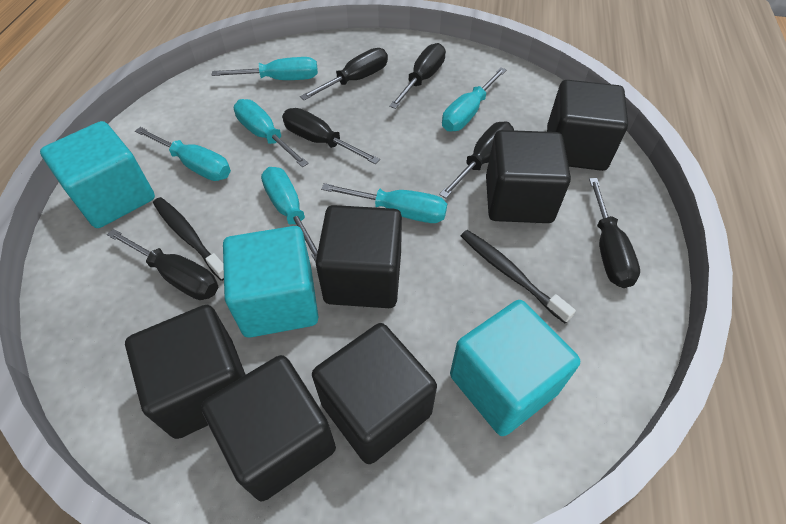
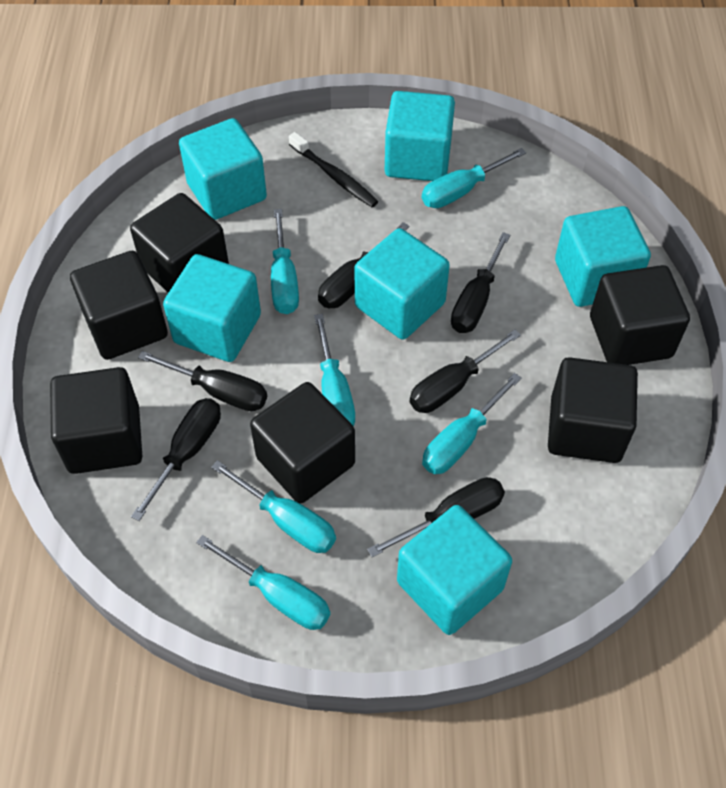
black toothbrush: 2 -> 1
turquoise cube: 3 -> 6

